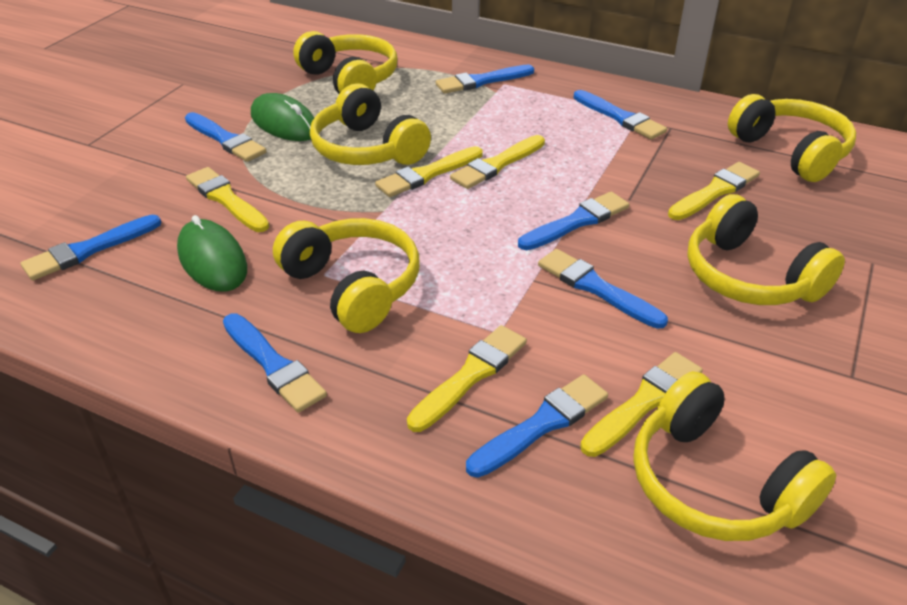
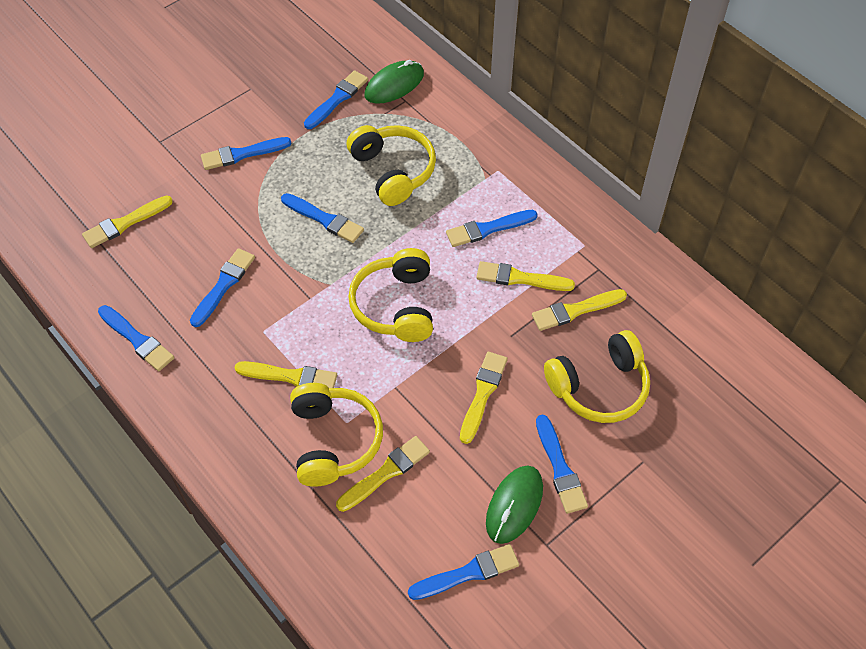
yellow headphones: 6 -> 4

